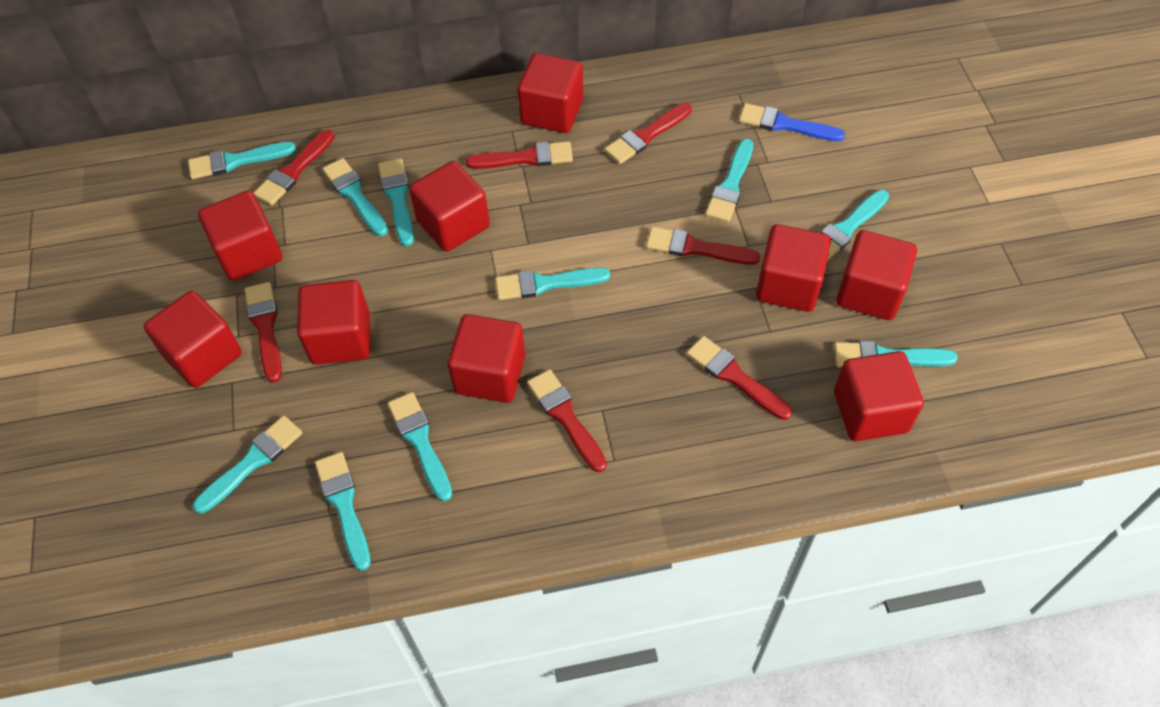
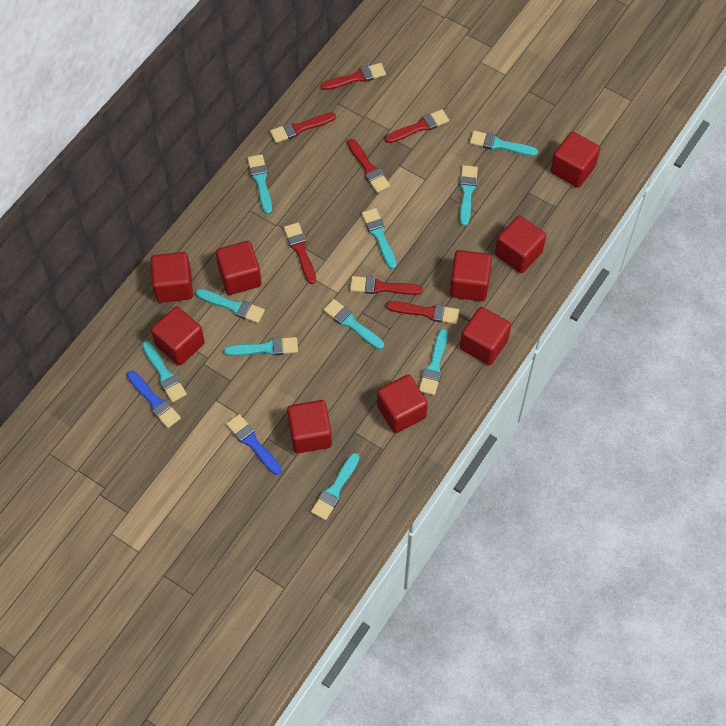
blue brush: 1 -> 2

